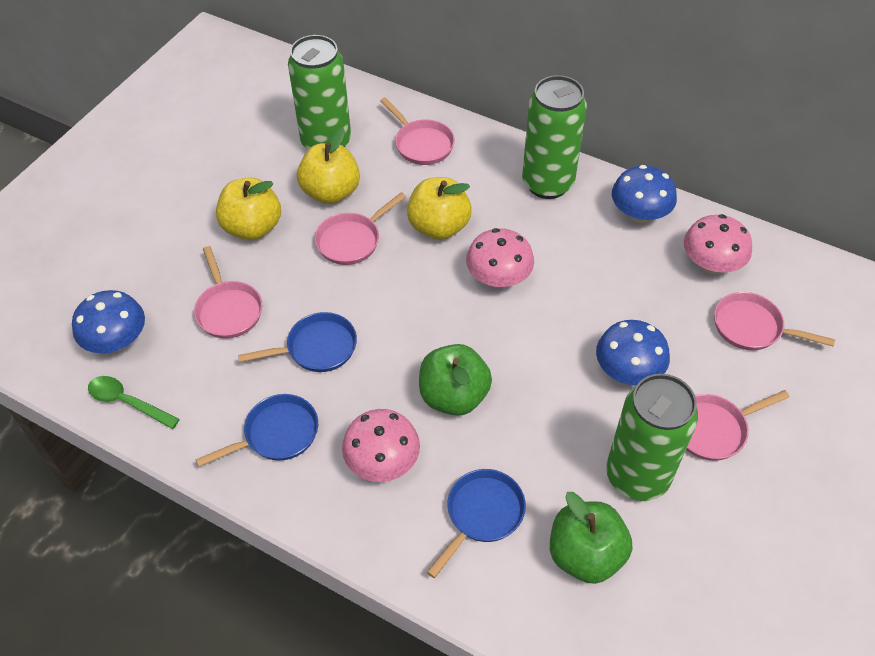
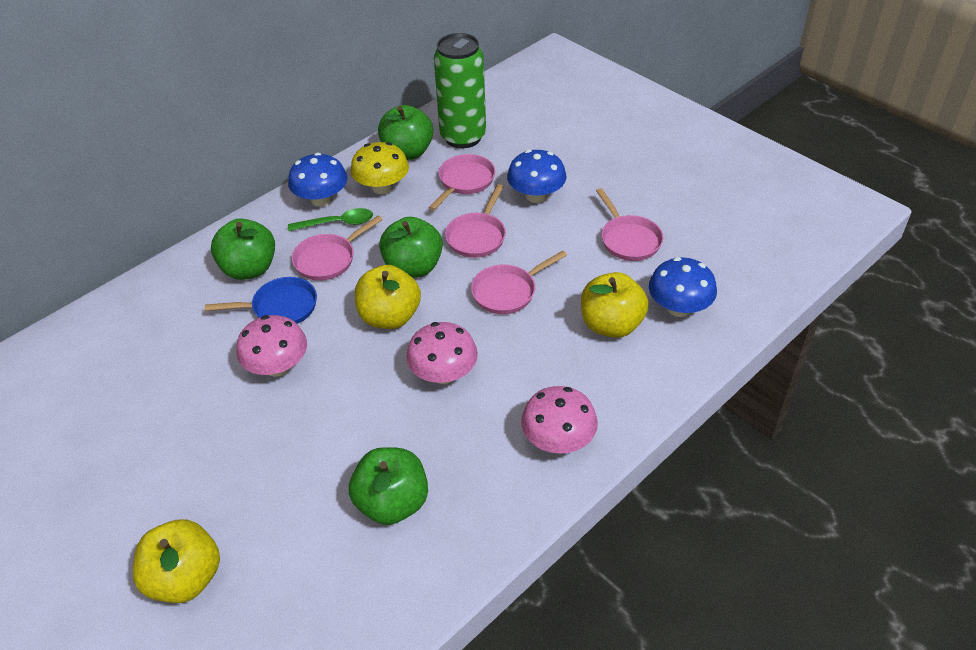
blue pan: 3 -> 1
green apple: 2 -> 4
green can: 3 -> 1
yellow mushroom: 0 -> 1

